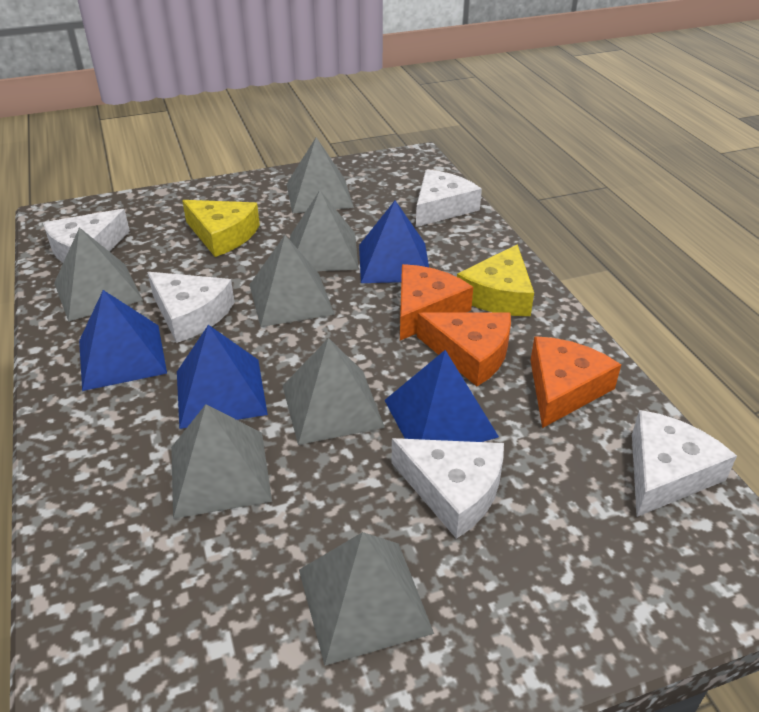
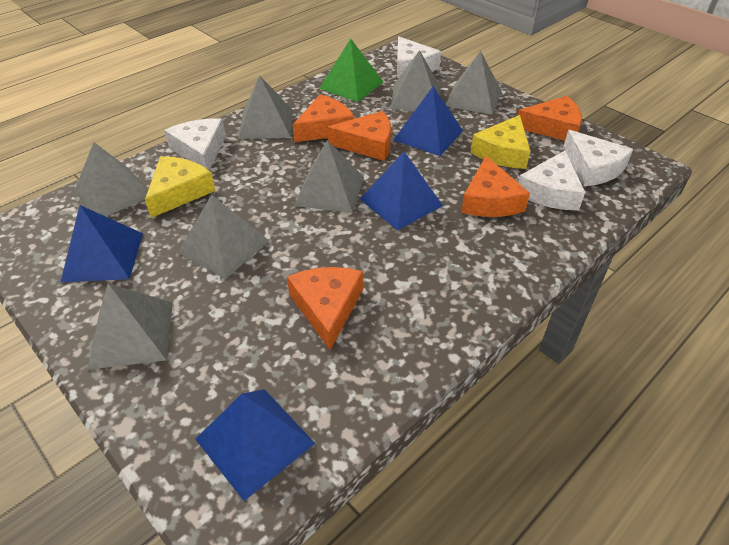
green pyramid: 0 -> 1
orange cheese: 3 -> 5
white cheese: 5 -> 4

